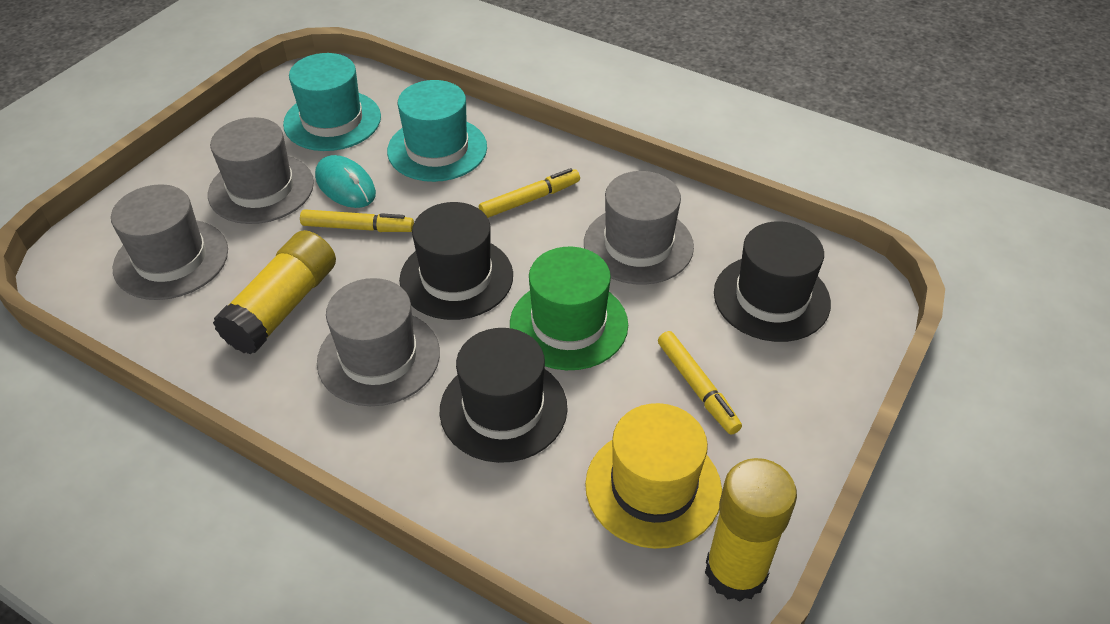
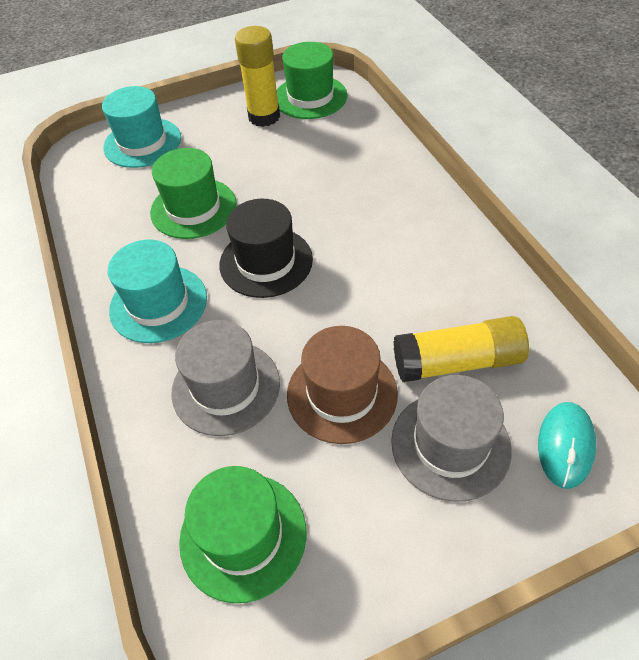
black hat: 3 -> 1
brown hat: 0 -> 1
green hat: 1 -> 3
grey hat: 4 -> 2
yellow hat: 1 -> 0
yellow marker: 3 -> 0

